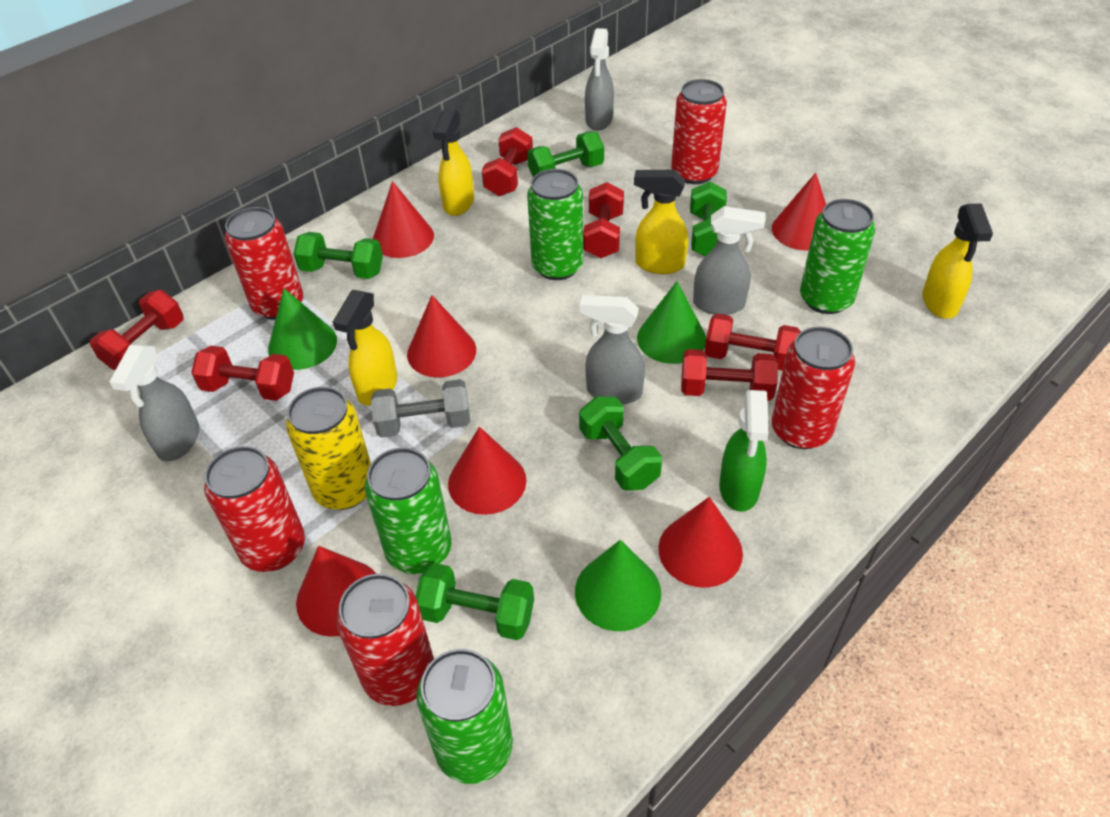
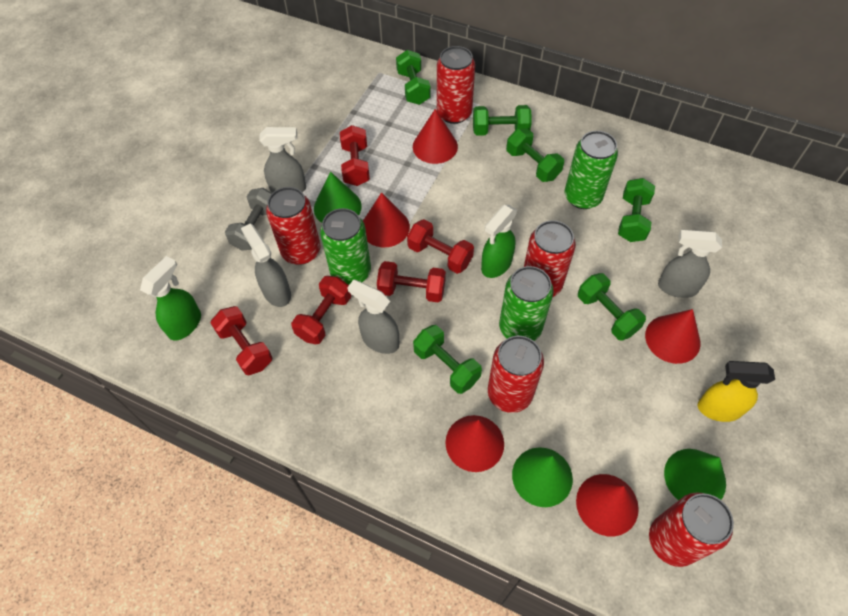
green can: 4 -> 3
green dumbbell: 5 -> 6
green spray bottle: 1 -> 2
red cone: 6 -> 5
red dumbbell: 6 -> 5
yellow can: 1 -> 0
yellow spray bottle: 4 -> 1

